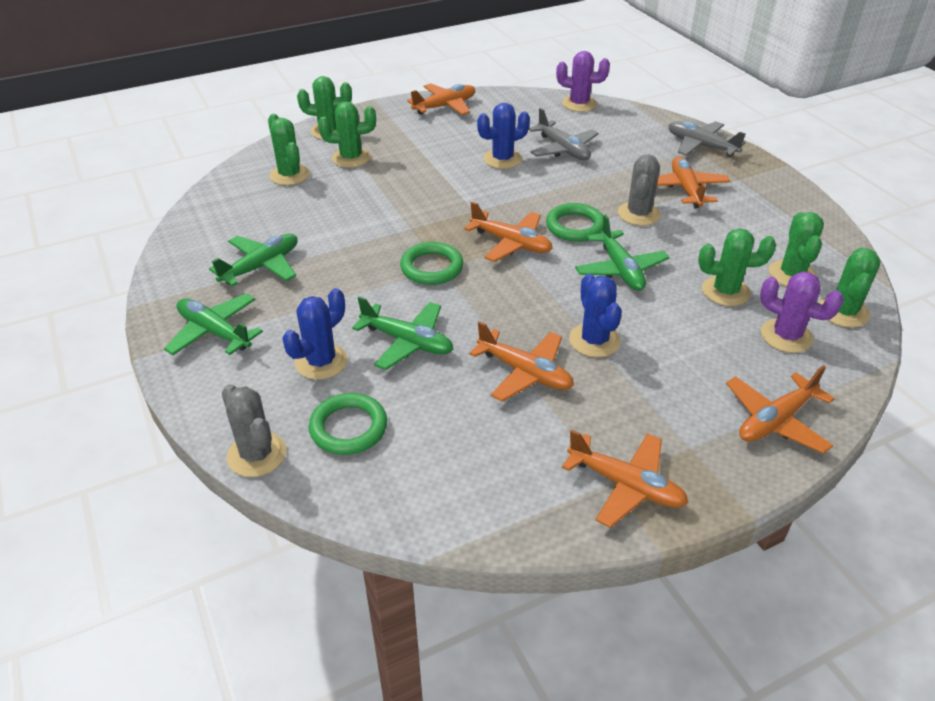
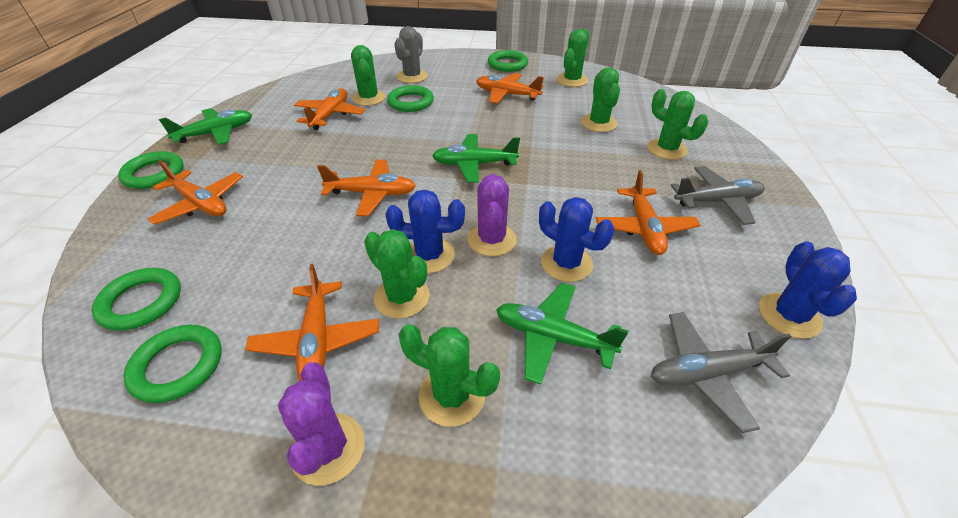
green plane: 4 -> 3
green ring: 3 -> 5
grey cactus: 2 -> 1

